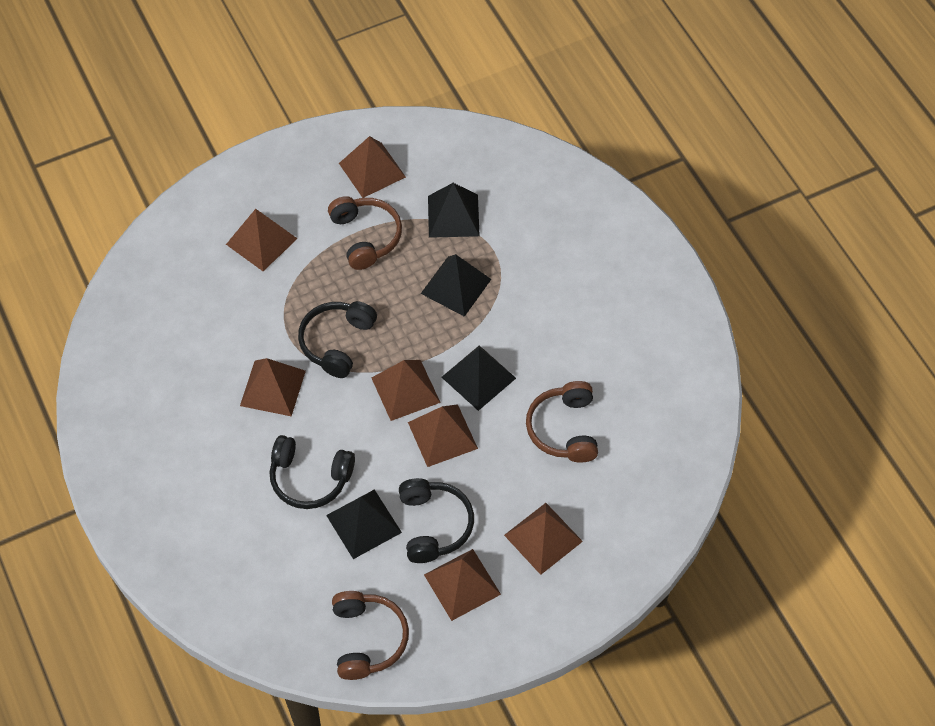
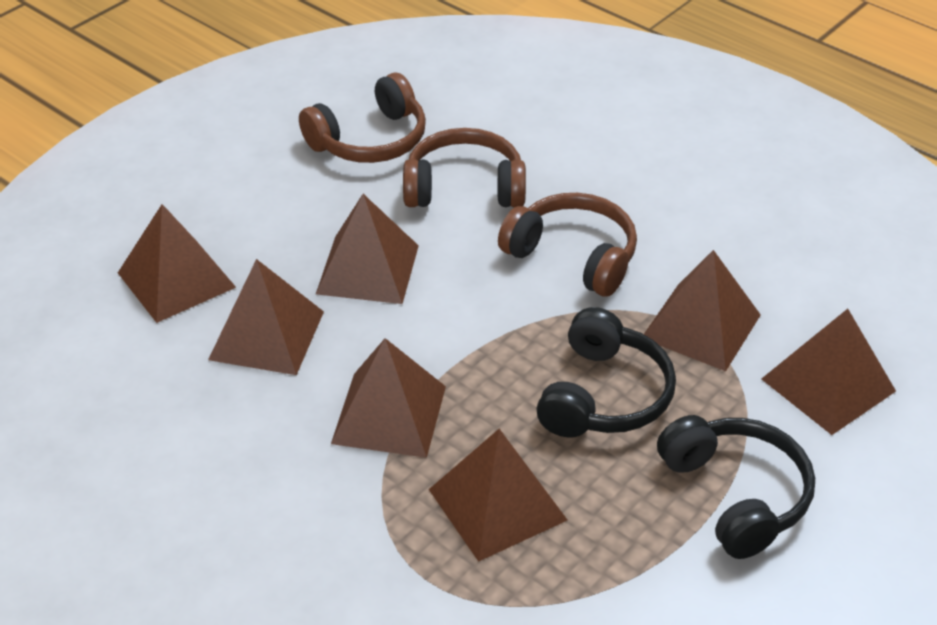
black headphones: 3 -> 2
black pyramid: 4 -> 0

